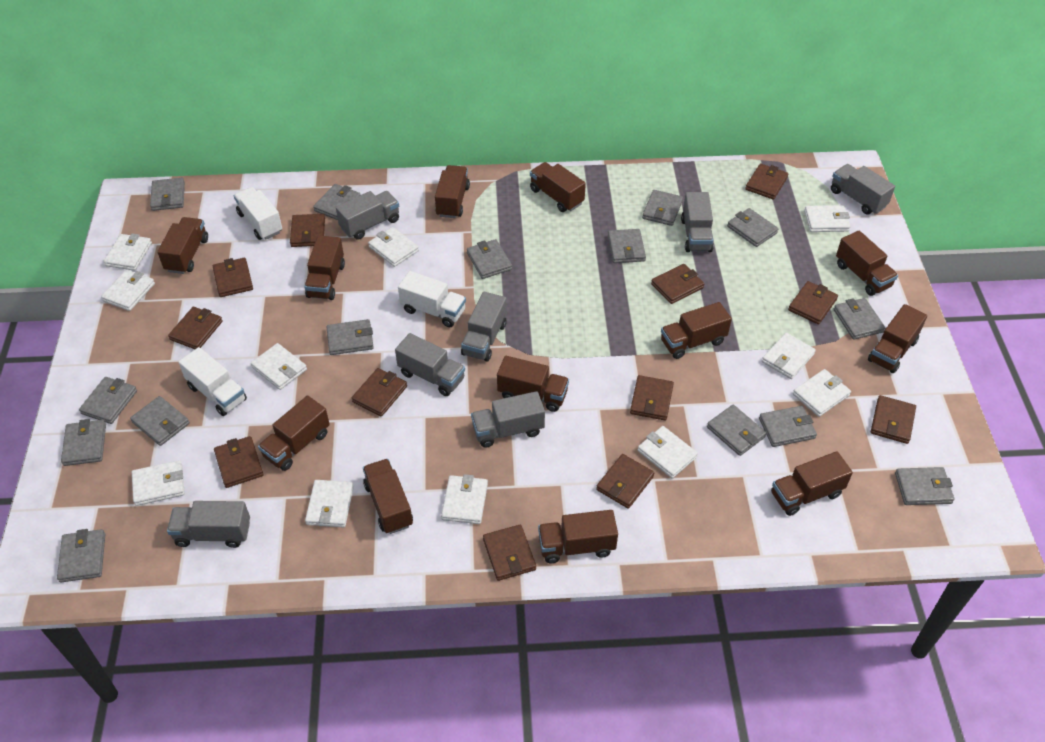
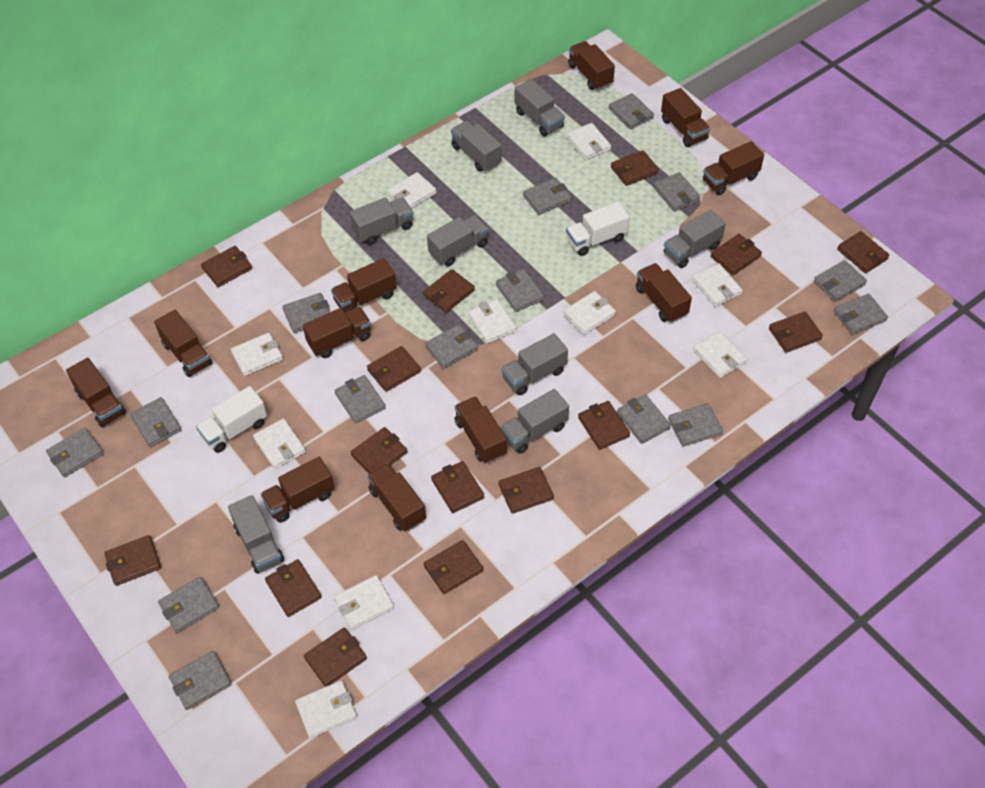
brown truck: 12 -> 11
brown wallet: 12 -> 15
grey truck: 7 -> 8
white truck: 3 -> 2
white wallet: 11 -> 10

